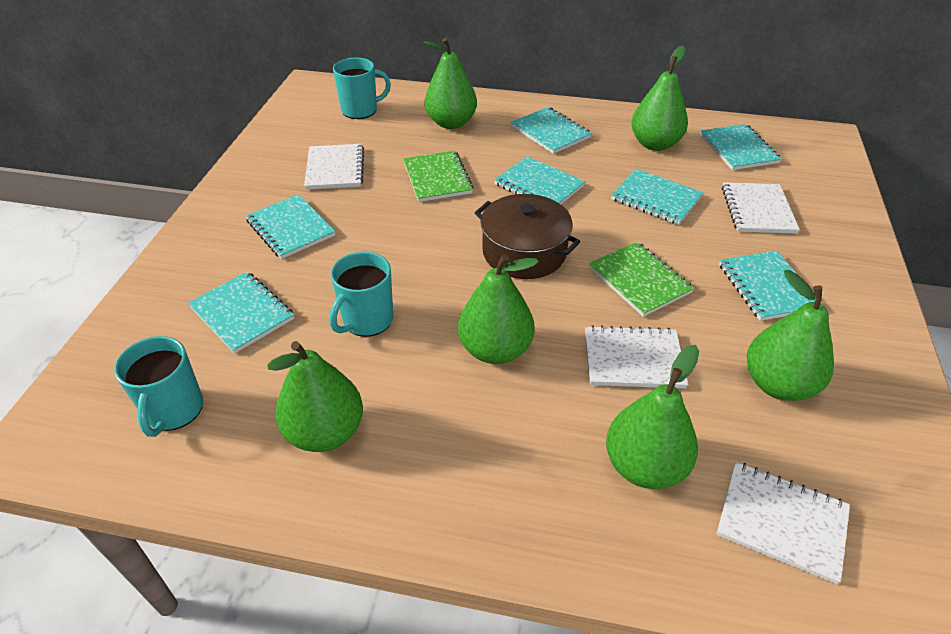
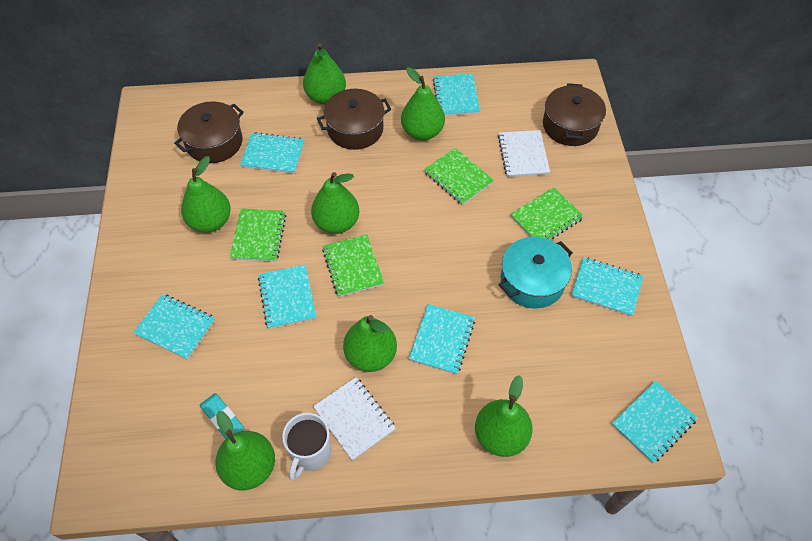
brown pot: 1 -> 3
green notebook: 2 -> 4
green pear: 6 -> 7
turquoise eraser: 0 -> 1
turquoise mug: 3 -> 0
turquoise pot: 0 -> 1
white mug: 0 -> 1
white notebook: 4 -> 2

